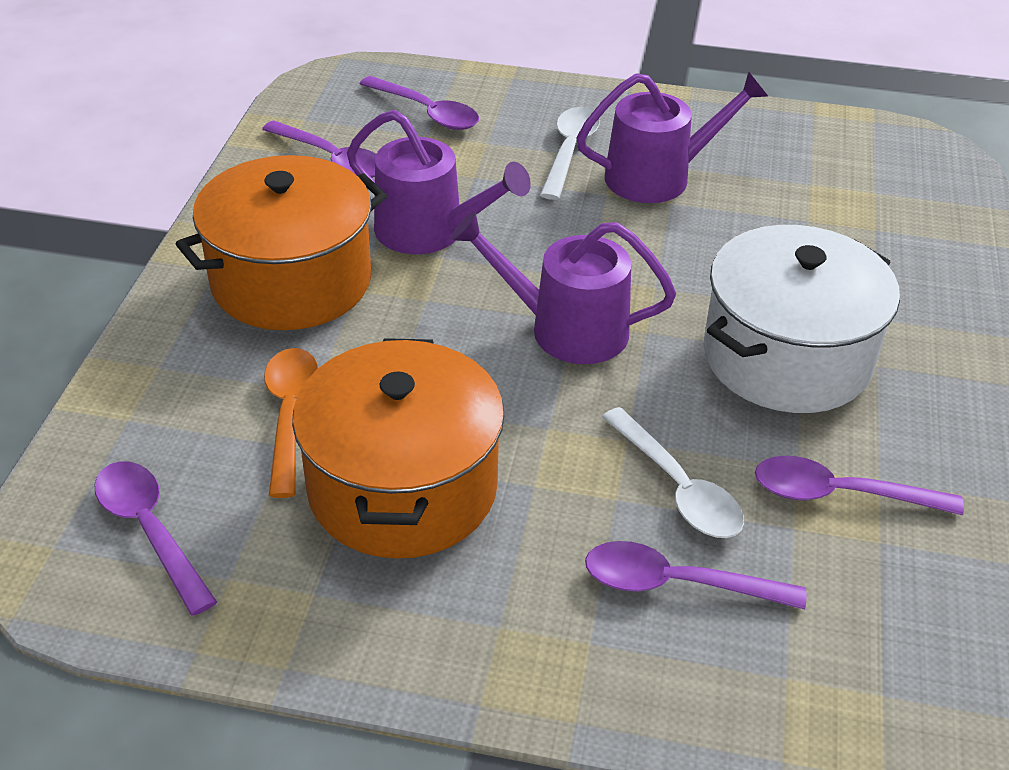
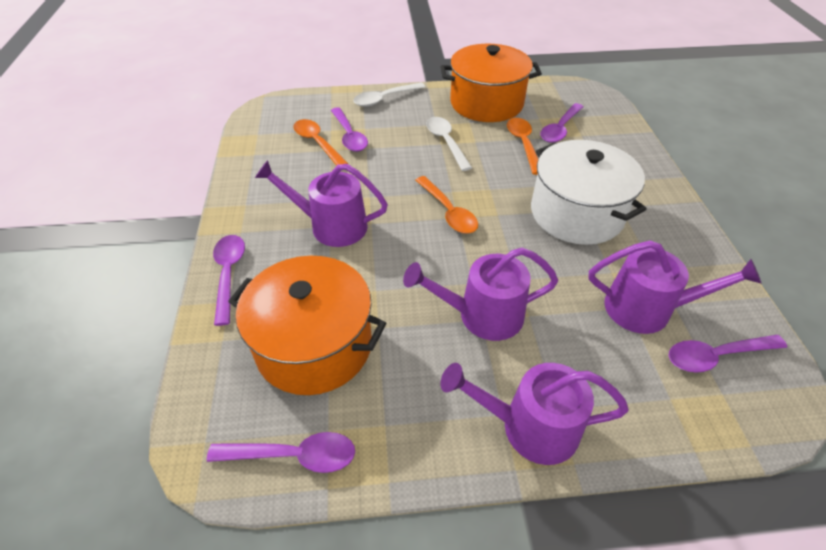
orange spoon: 1 -> 3
purple watering can: 3 -> 4

